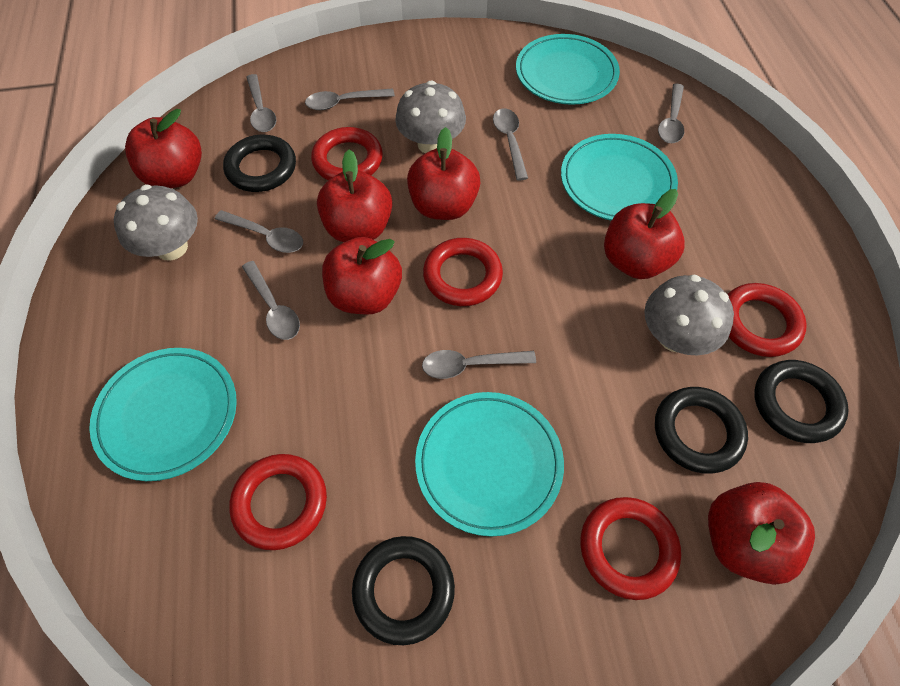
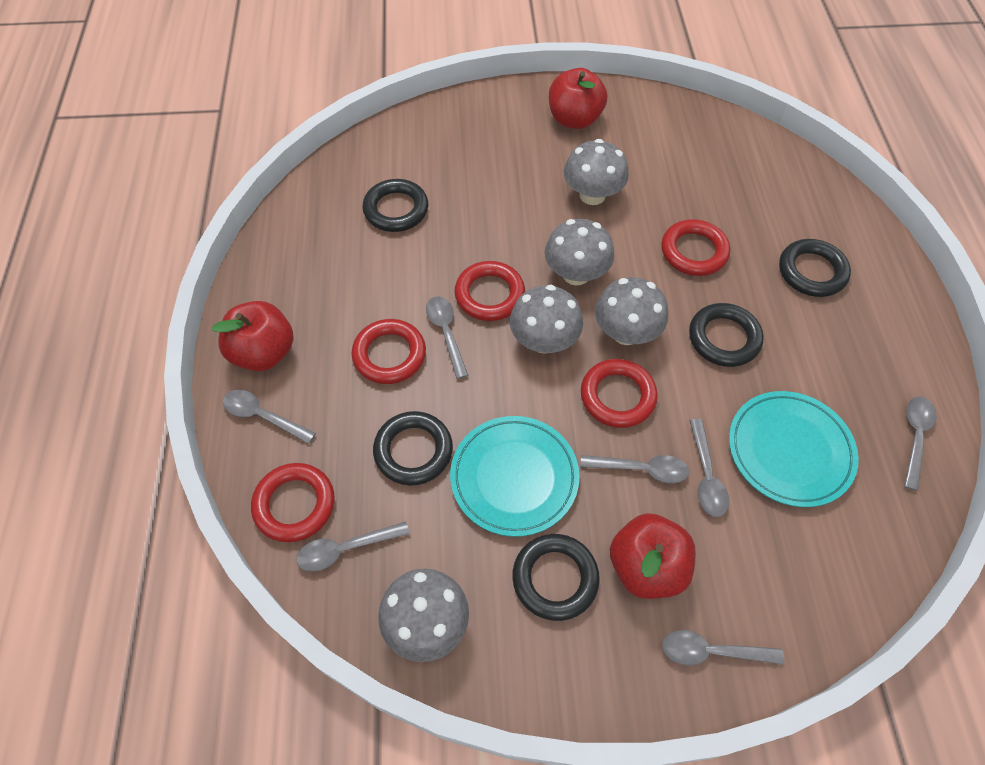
black ring: 4 -> 5
grey mushroom: 3 -> 5
red apple: 6 -> 3
turquoise plate: 4 -> 2

